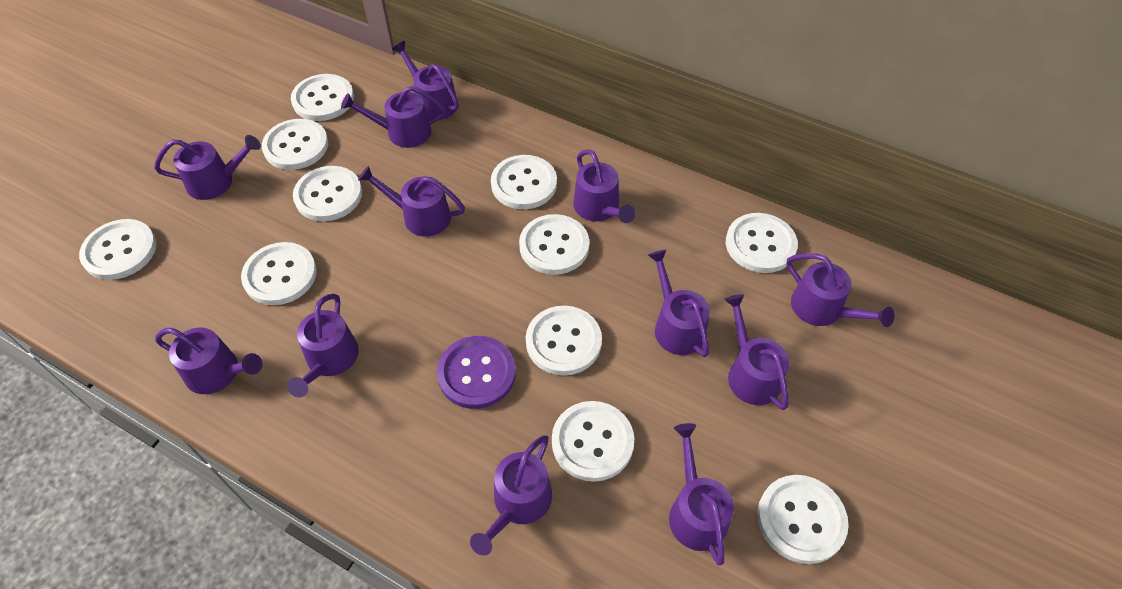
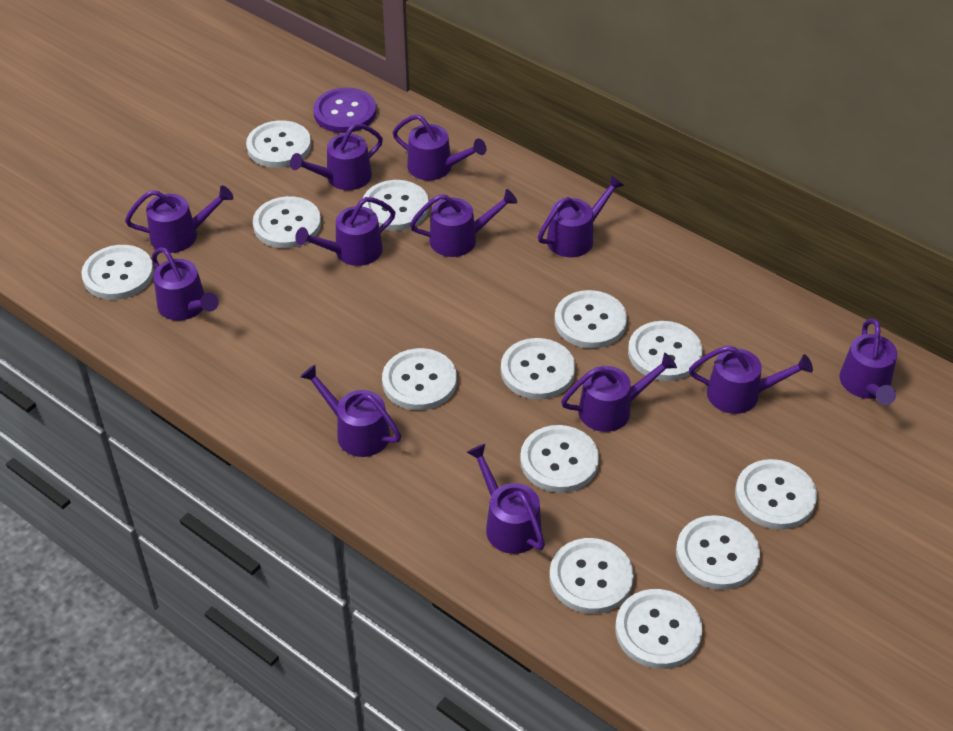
white button: 11 -> 13

